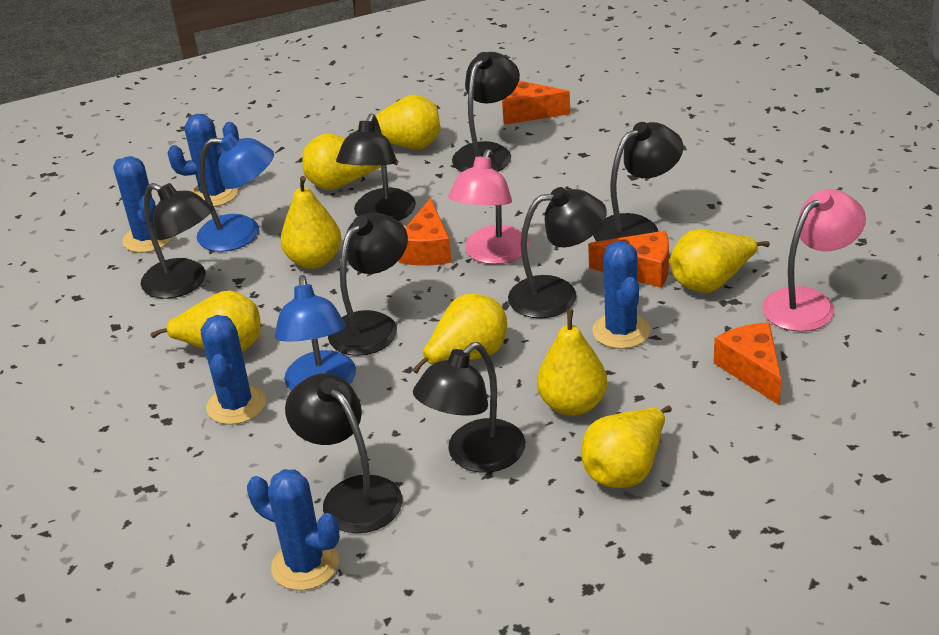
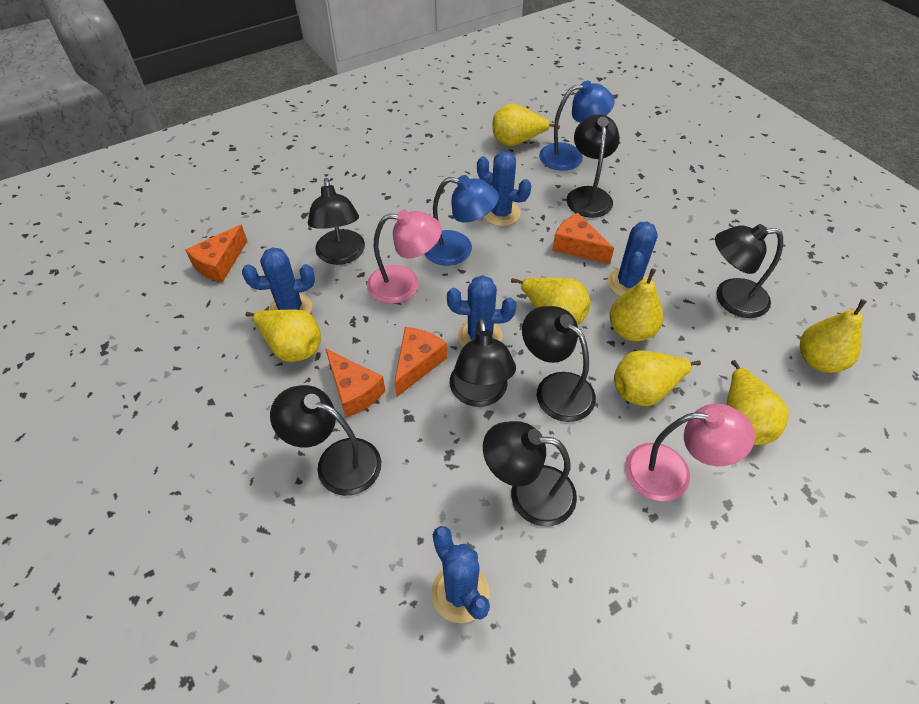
black lamp: 8 -> 7
yellow pear: 8 -> 7

